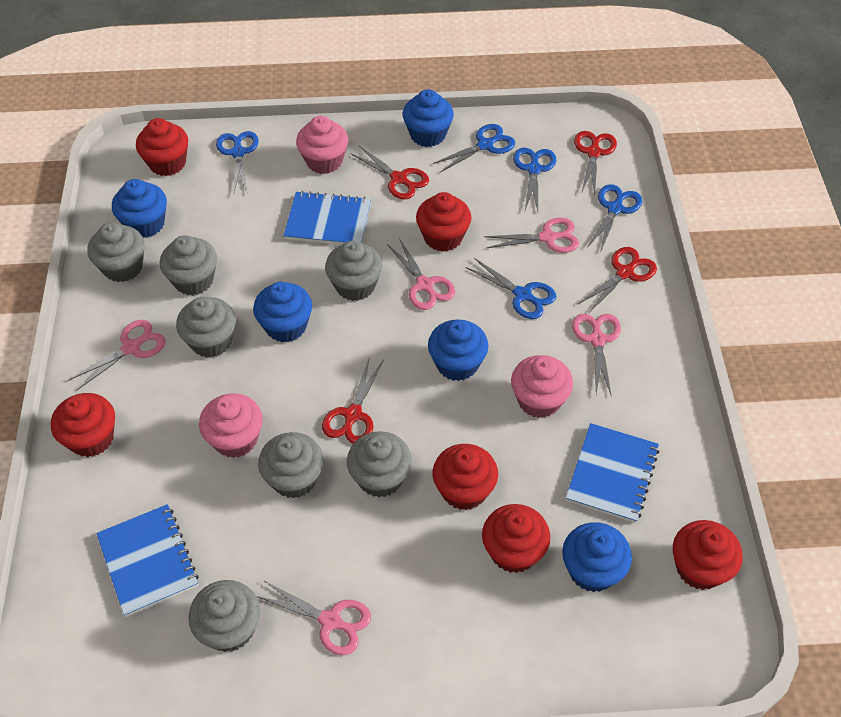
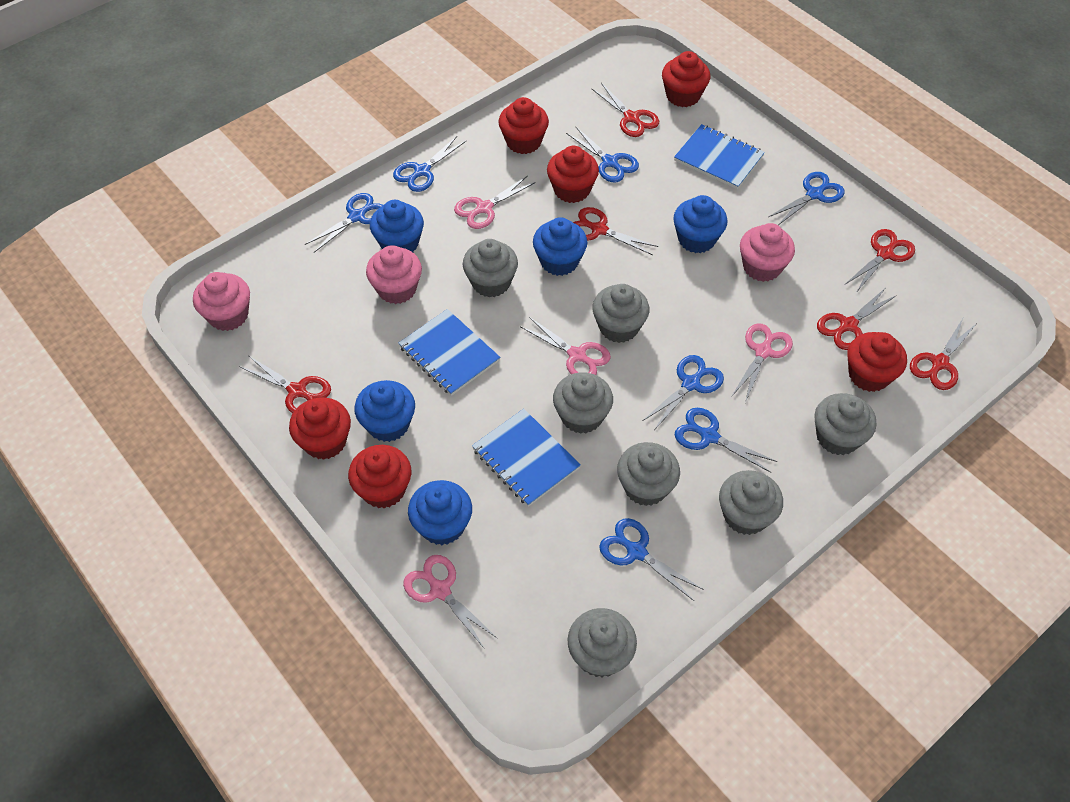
blue scissors: 5 -> 7
pink scissors: 5 -> 4
red scissors: 4 -> 6

